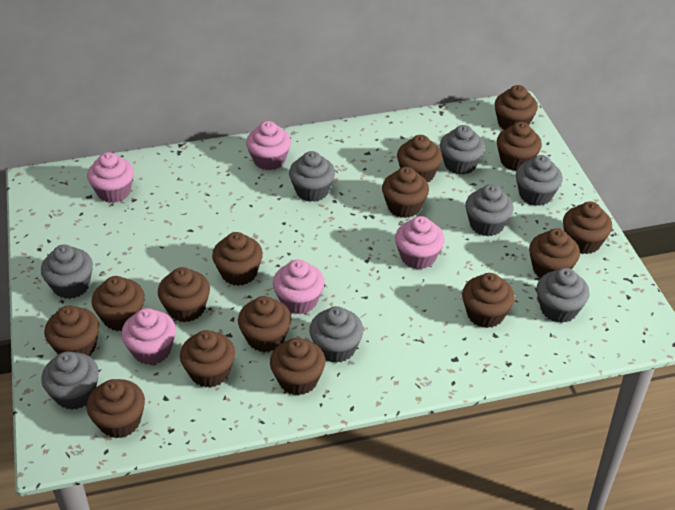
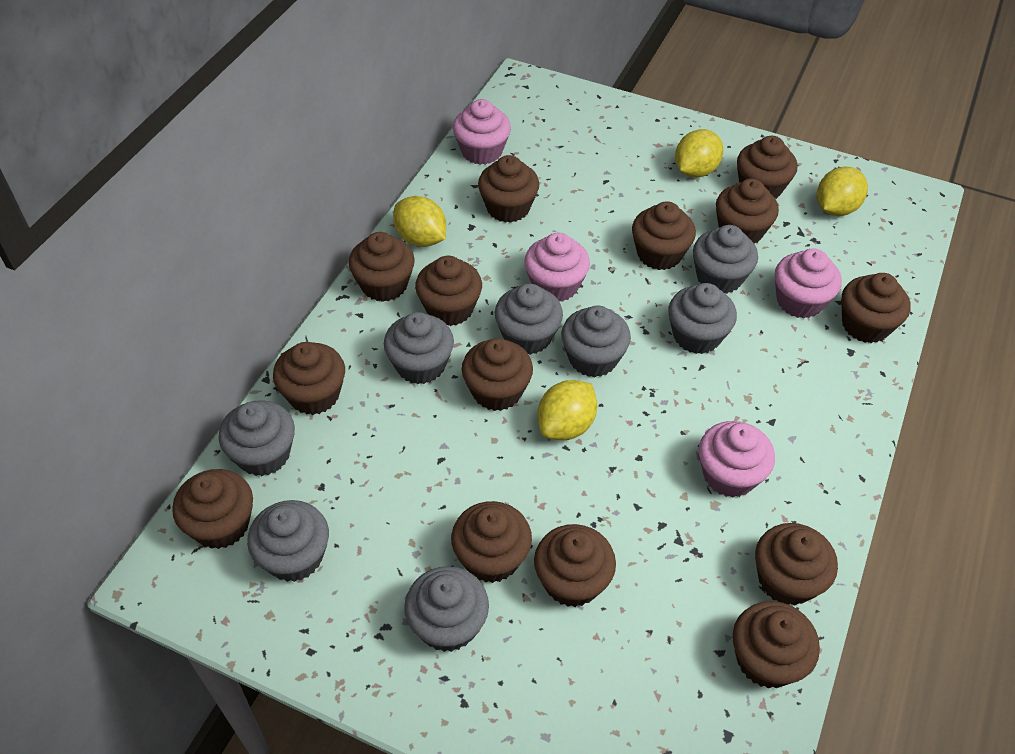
brown cupcake: 15 -> 14
pink cupcake: 5 -> 4
yellow lemon: 0 -> 4

